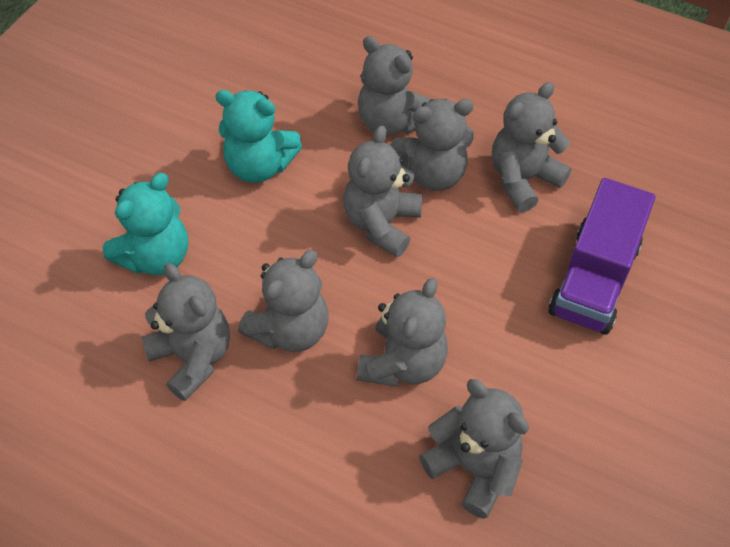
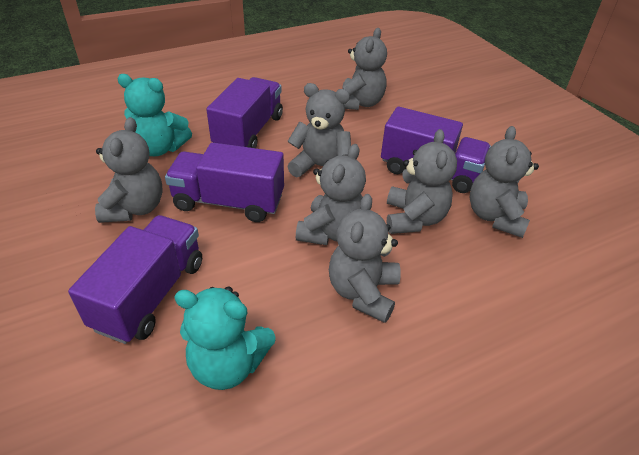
grey teddy bear: 8 -> 7
purple truck: 1 -> 4

